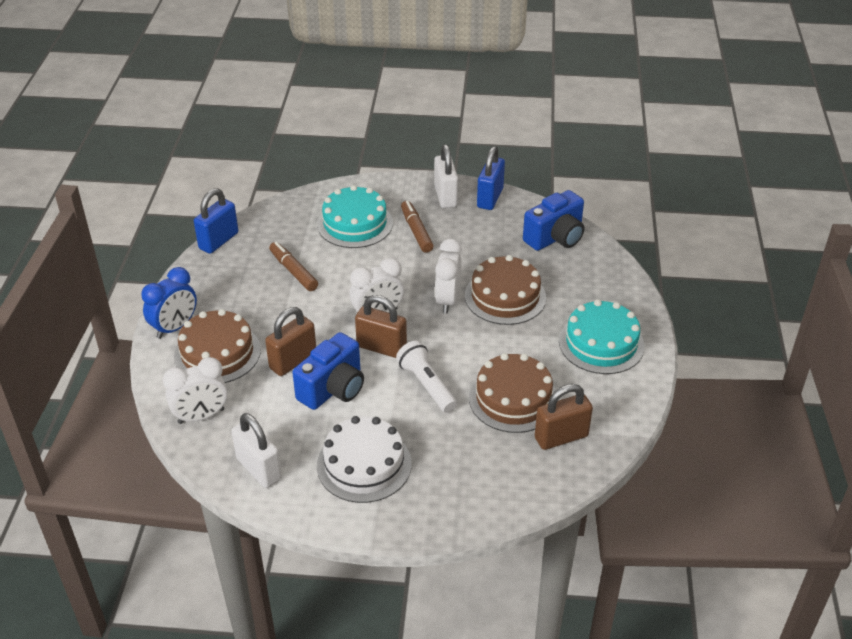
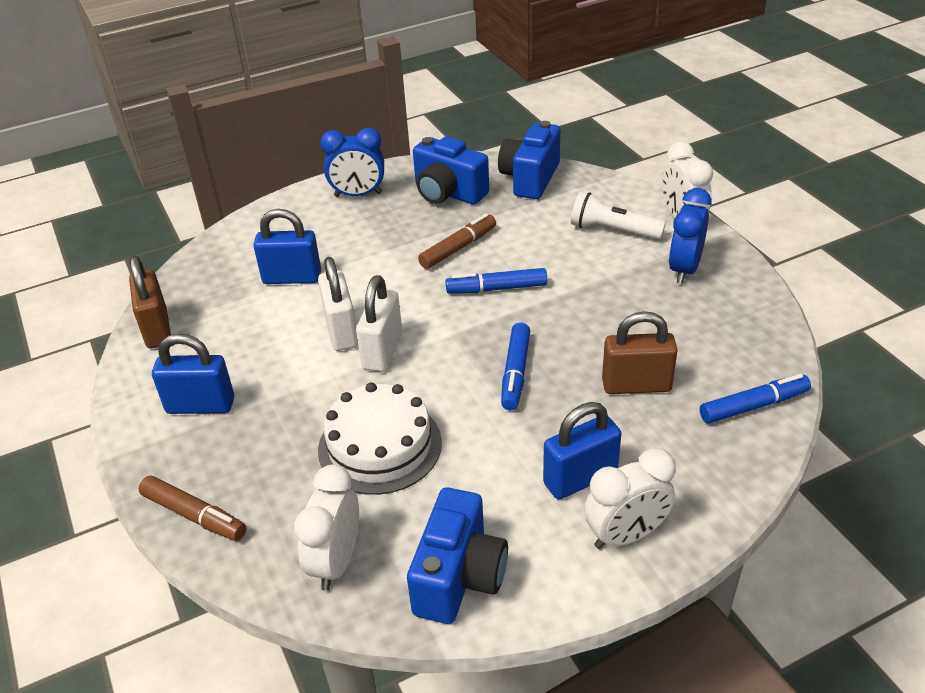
blue camera: 2 -> 3
blue clock: 1 -> 2
blue marker: 0 -> 3
blue padlock: 2 -> 3
brown cake: 3 -> 0
brown padlock: 3 -> 2
turquoise cake: 2 -> 0

